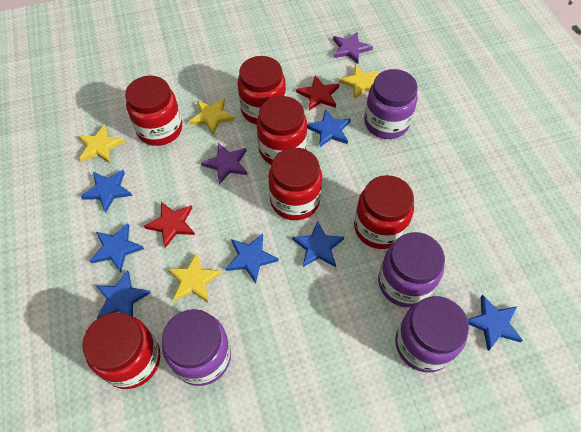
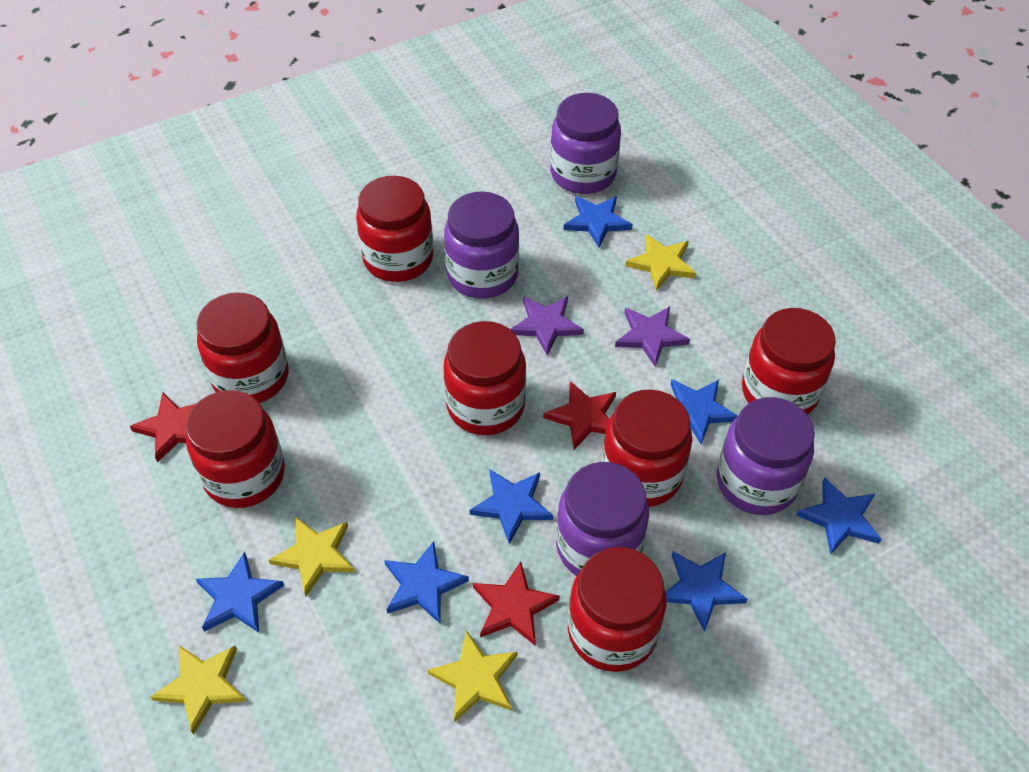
red jar: 6 -> 7
red star: 2 -> 3

